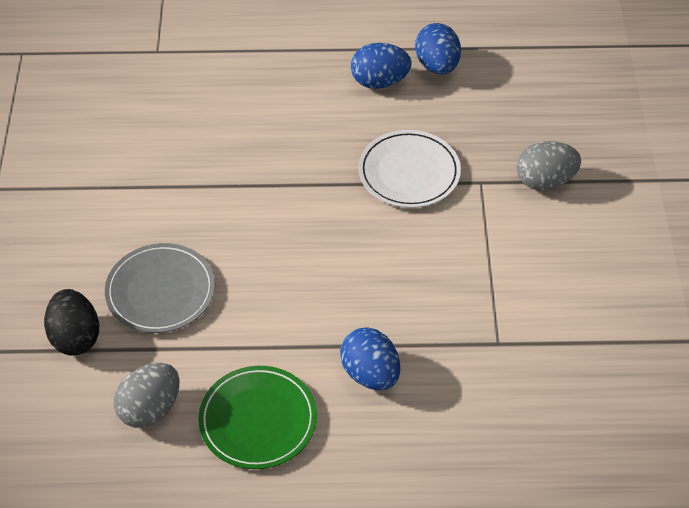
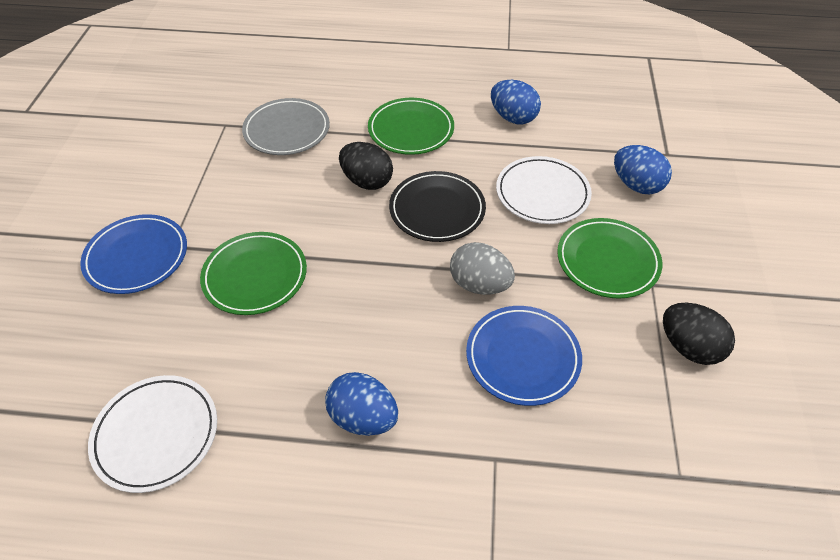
black egg: 1 -> 2
black plate: 0 -> 1
blue plate: 0 -> 2
green plate: 1 -> 3
grey egg: 2 -> 1
white plate: 1 -> 2

